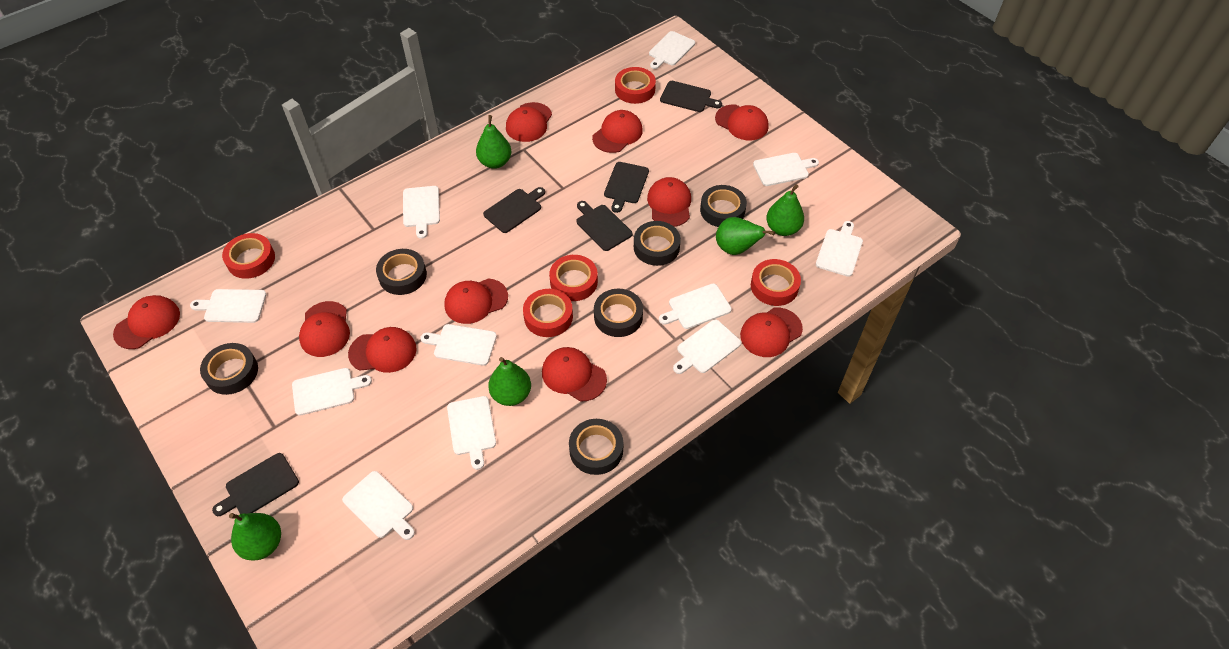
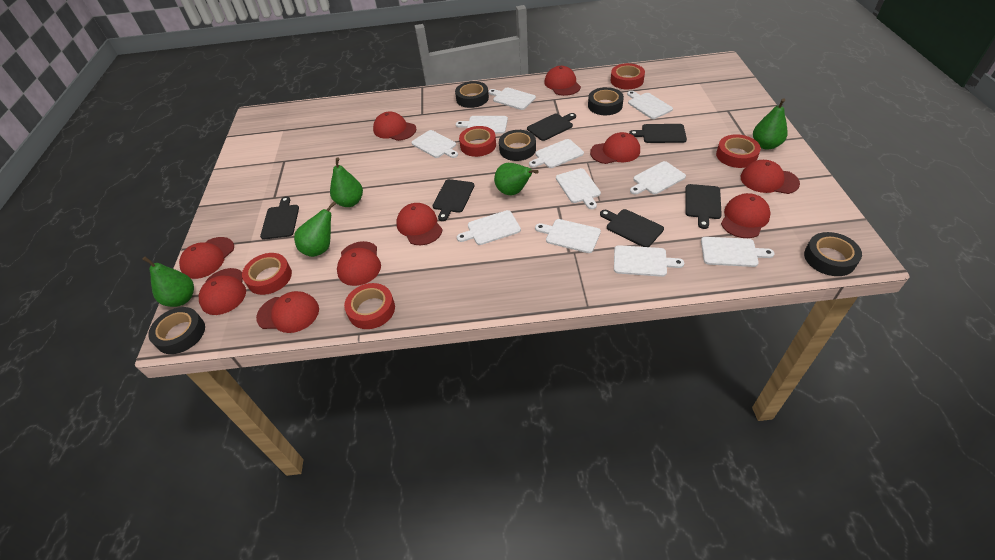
black cutting board: 5 -> 6
black tape: 6 -> 5

